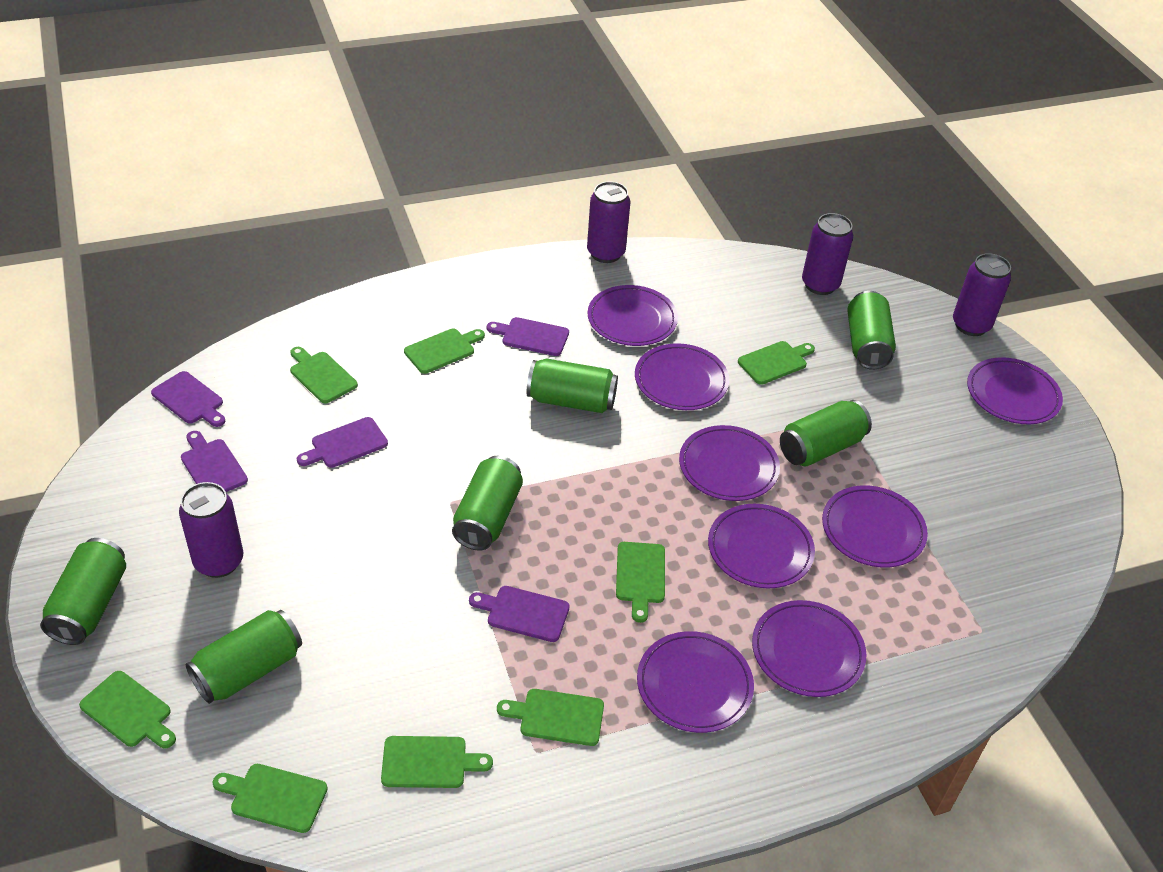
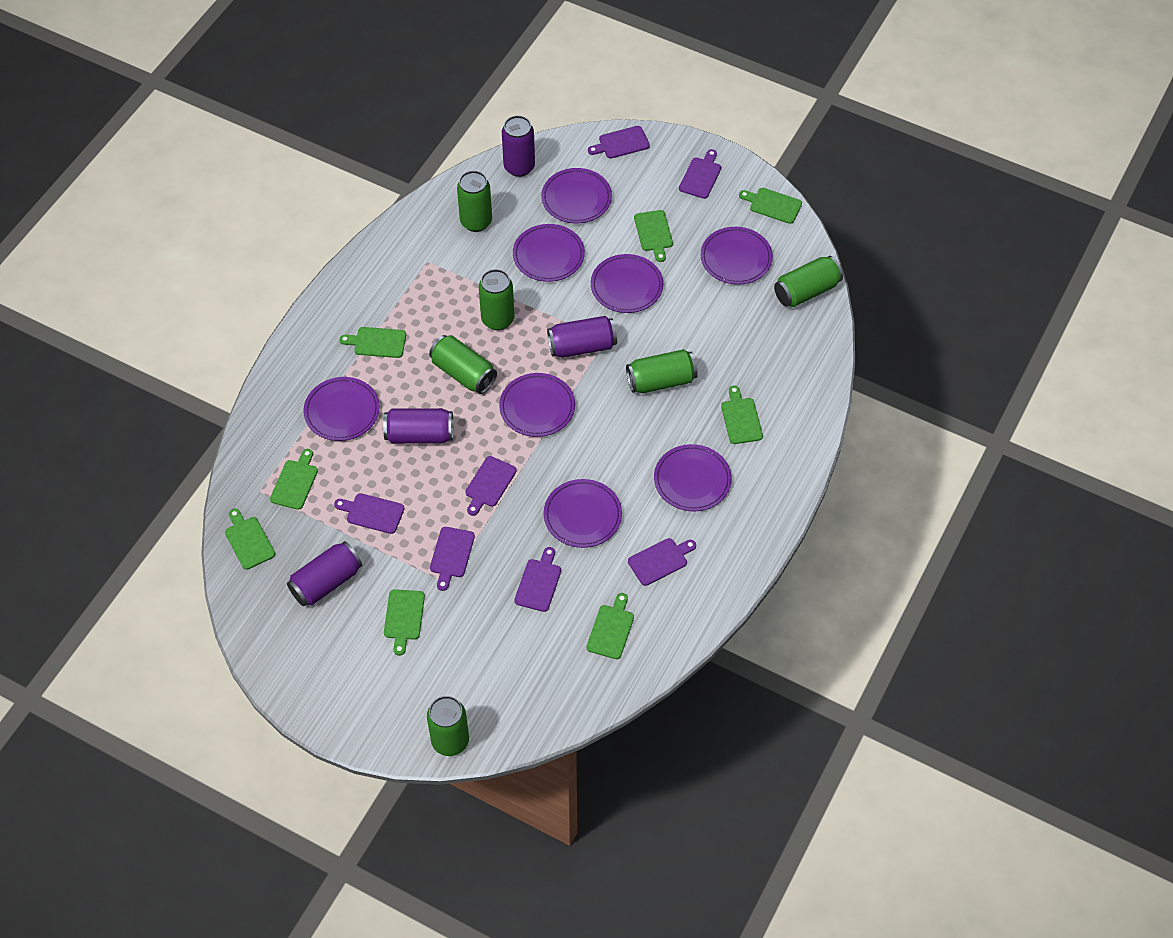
purple cutting board: 5 -> 7

